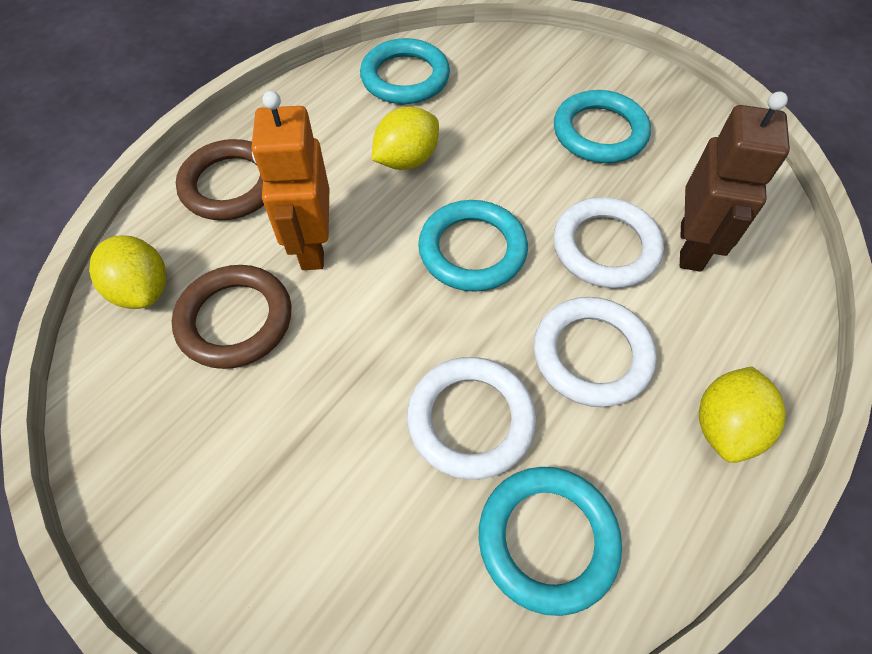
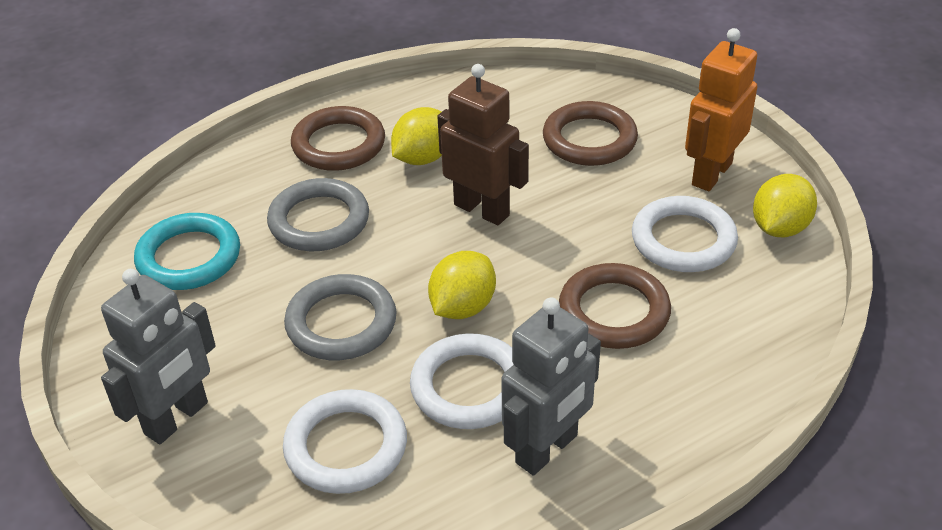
brown ring: 2 -> 3
grey ring: 0 -> 2
grey robot: 0 -> 2
turquoise ring: 4 -> 1

